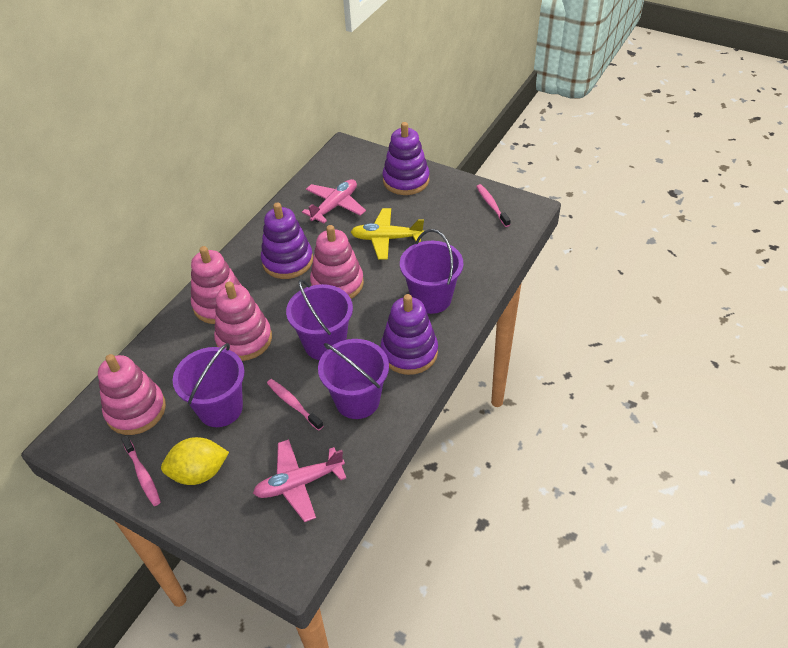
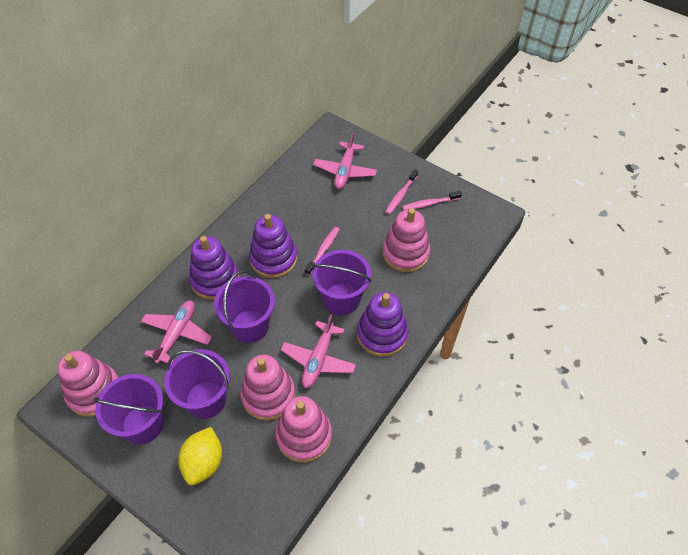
pink plane: 2 -> 3
yellow plane: 1 -> 0

